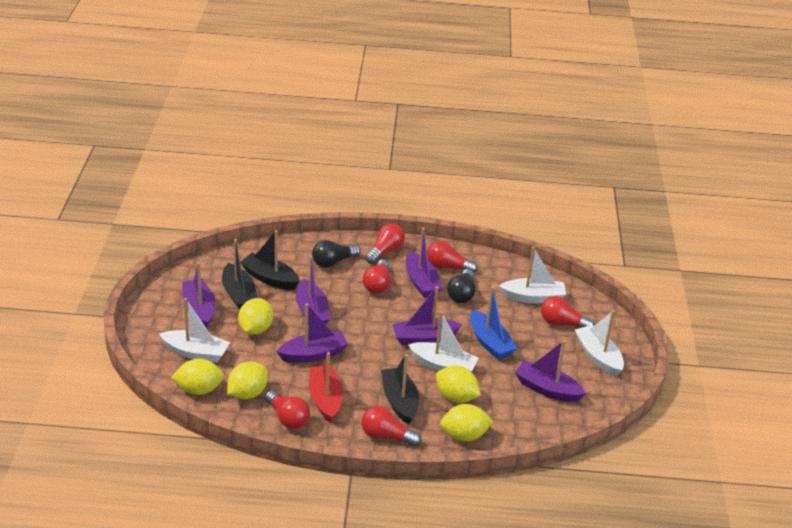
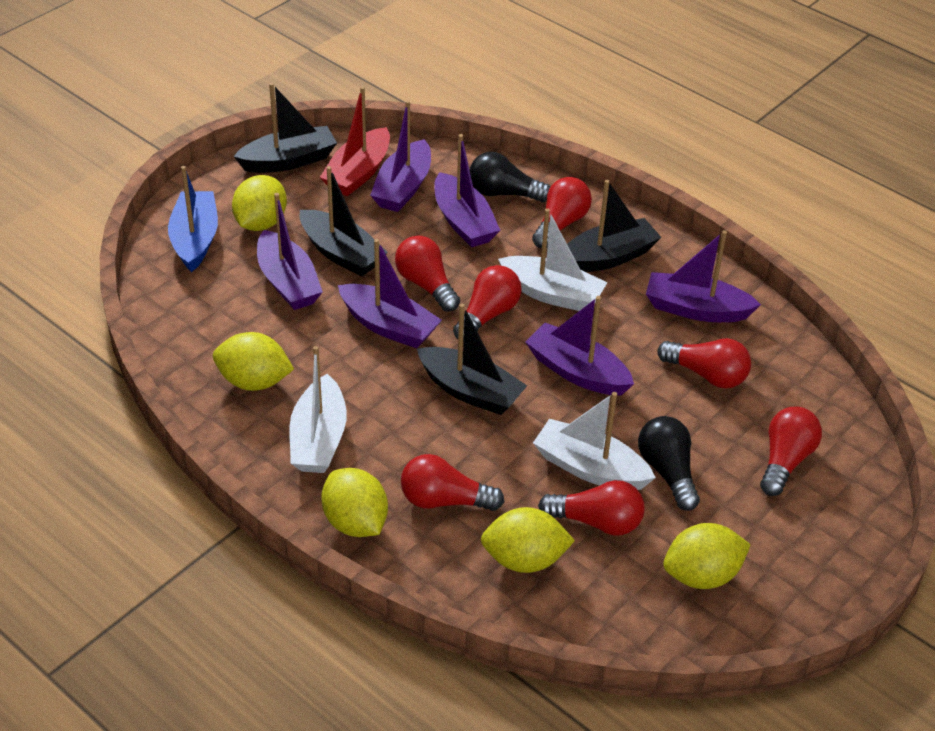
black boat: 3 -> 4
red light bulb: 6 -> 7
white boat: 4 -> 3

